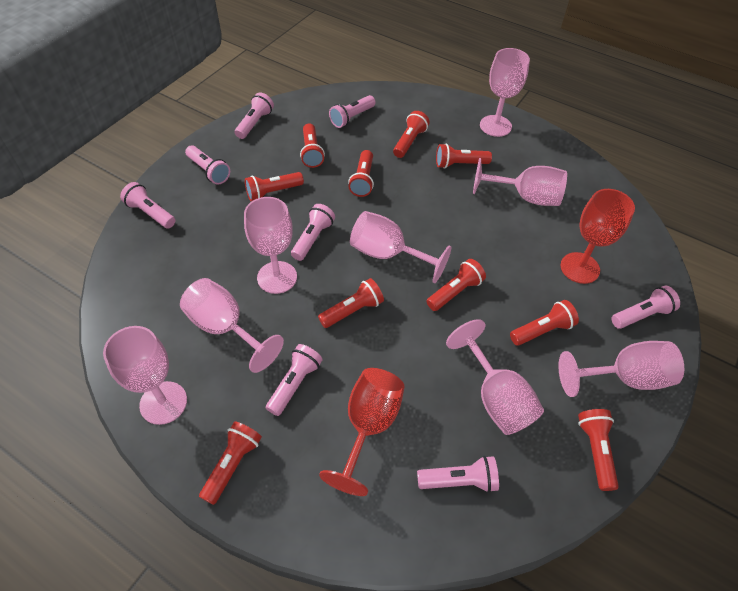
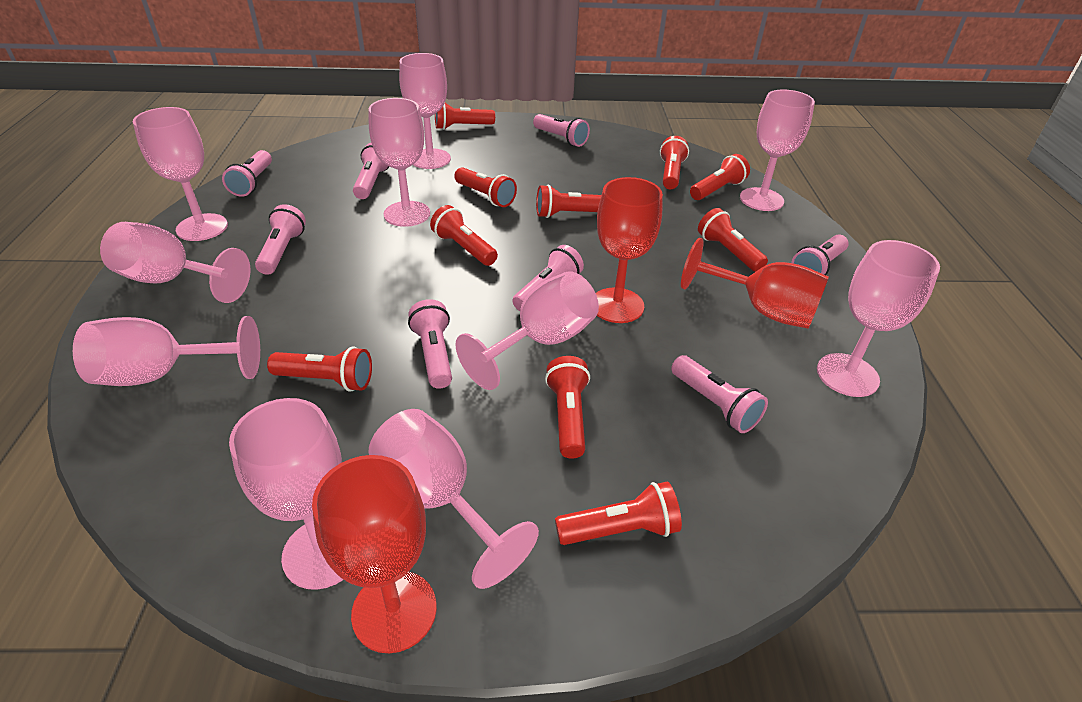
pink goblet: 8 -> 10
red goblet: 2 -> 3

